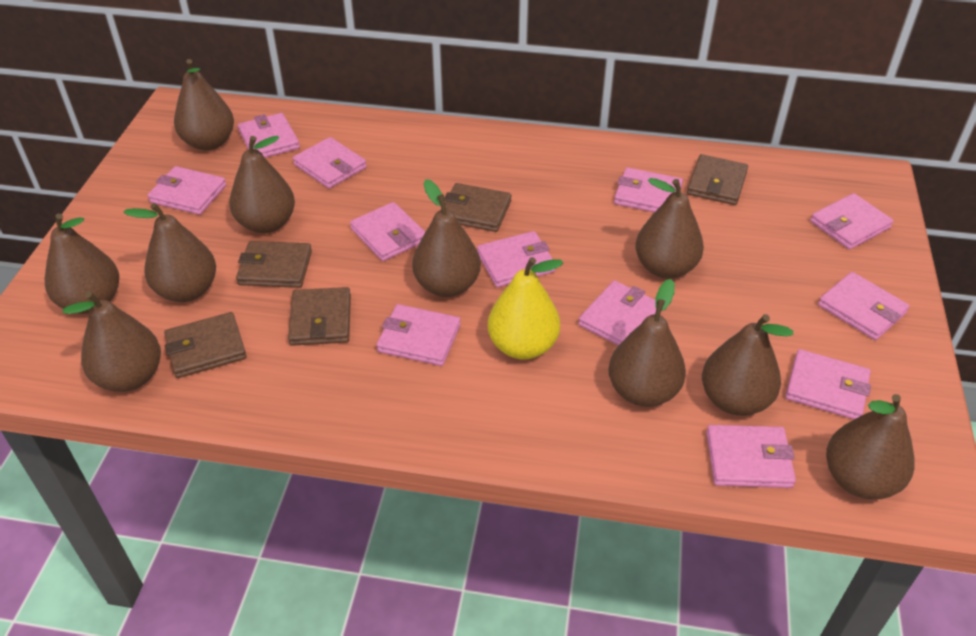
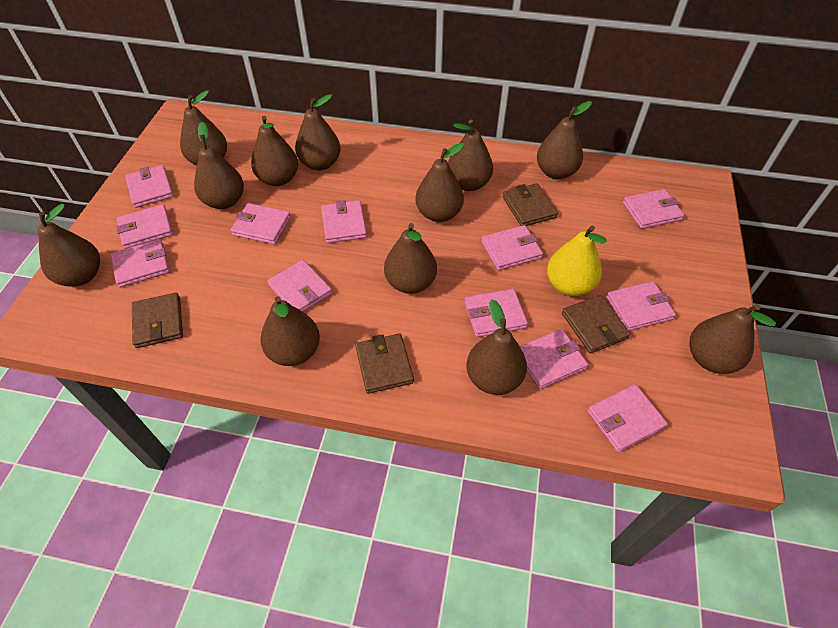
brown pear: 10 -> 12
brown wallet: 5 -> 4

